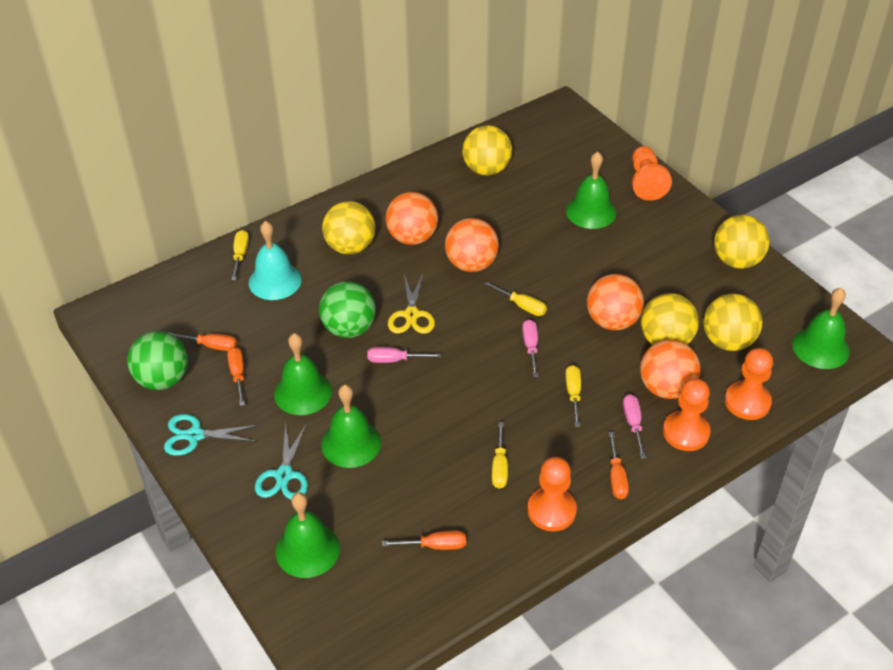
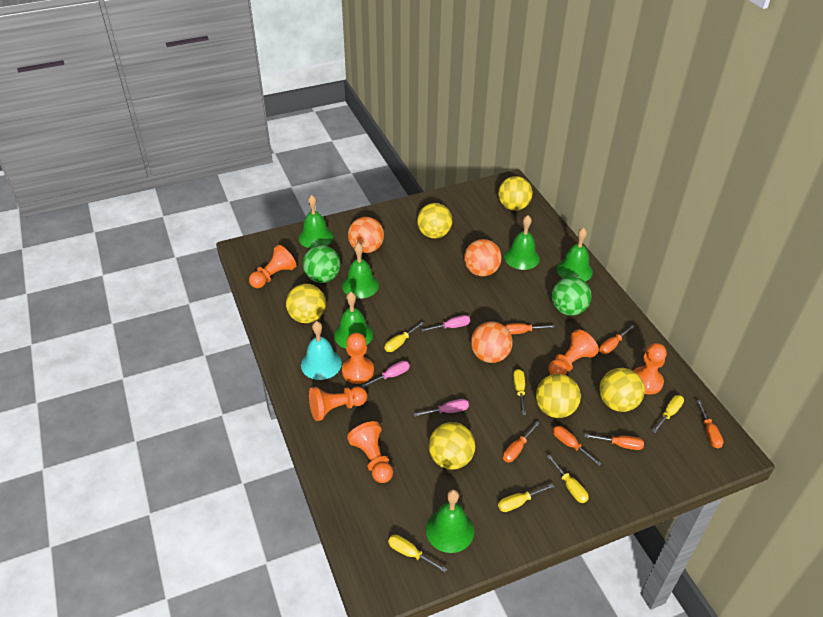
green bell: 5 -> 6
orange ball: 4 -> 3
orange pawn: 4 -> 6
orange screwdriver: 4 -> 6
turquoise scissors: 2 -> 0
yellow ball: 5 -> 6
yellow scissors: 1 -> 0
yellow screwdriver: 4 -> 6

